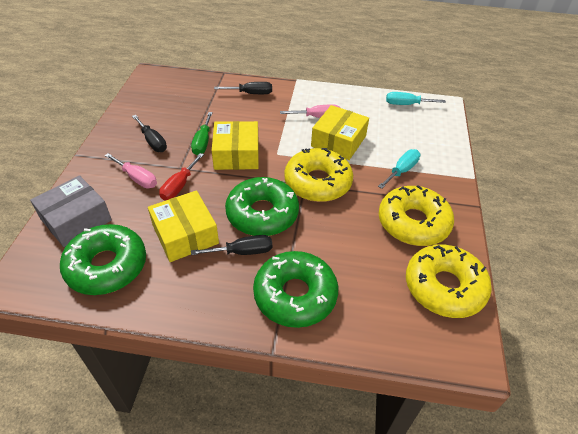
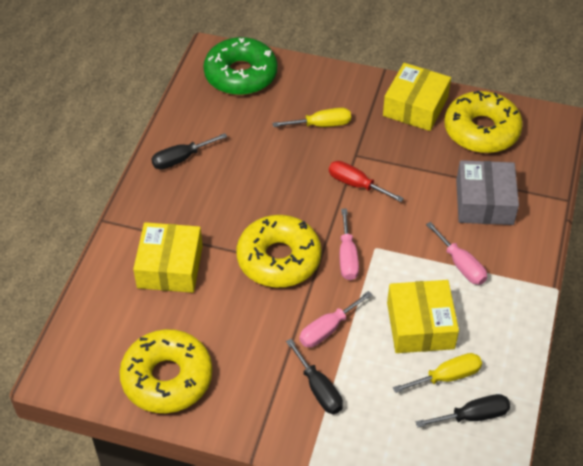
green donut: 3 -> 1
green screwdriver: 1 -> 0
pink screwdriver: 2 -> 3
turquoise screwdriver: 2 -> 0
yellow screwdriver: 0 -> 2

